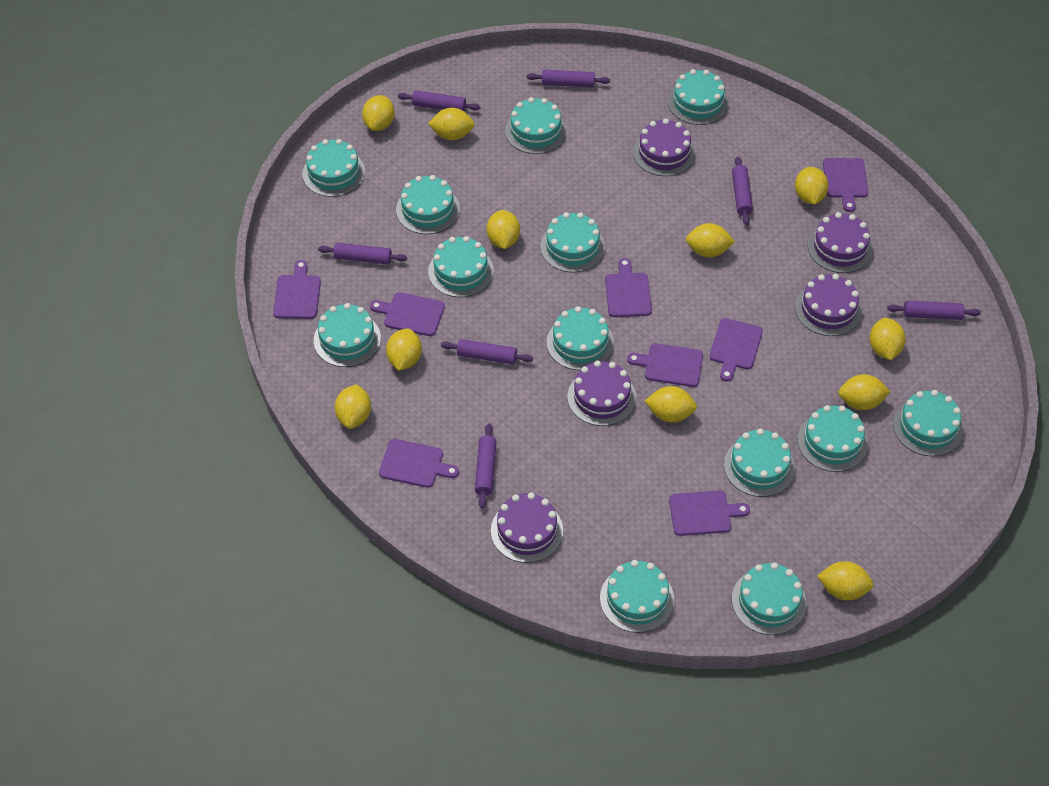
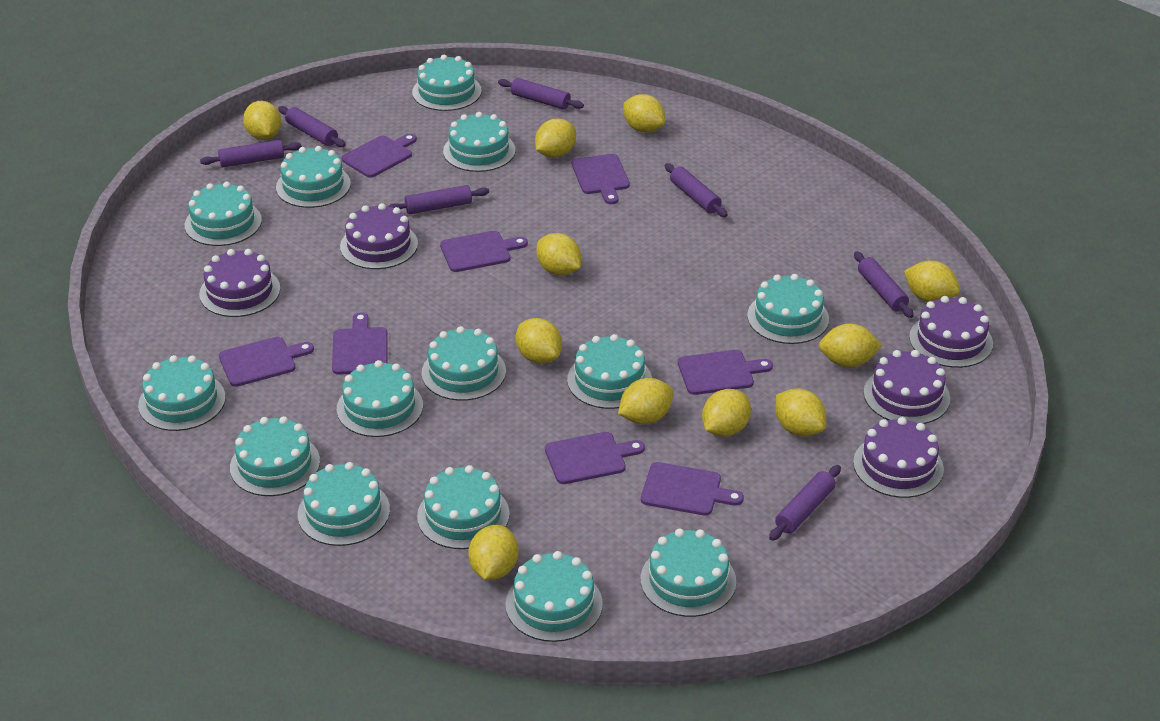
turquoise cake: 13 -> 14

